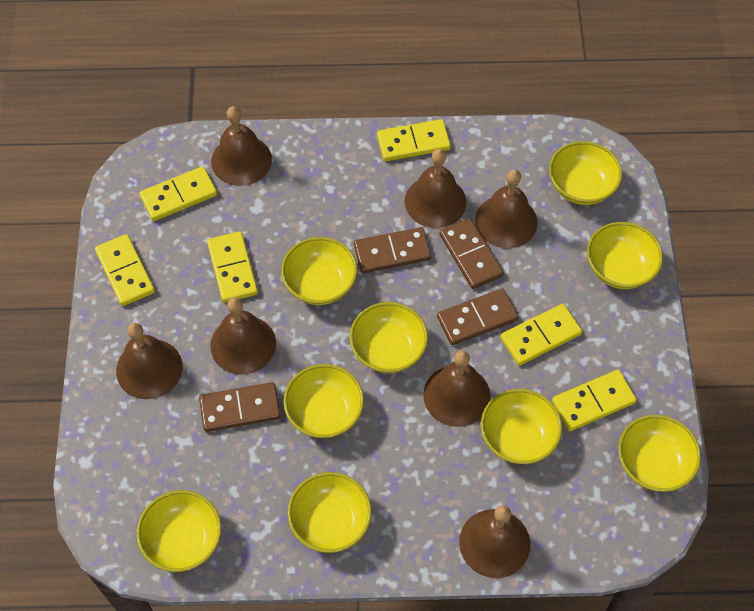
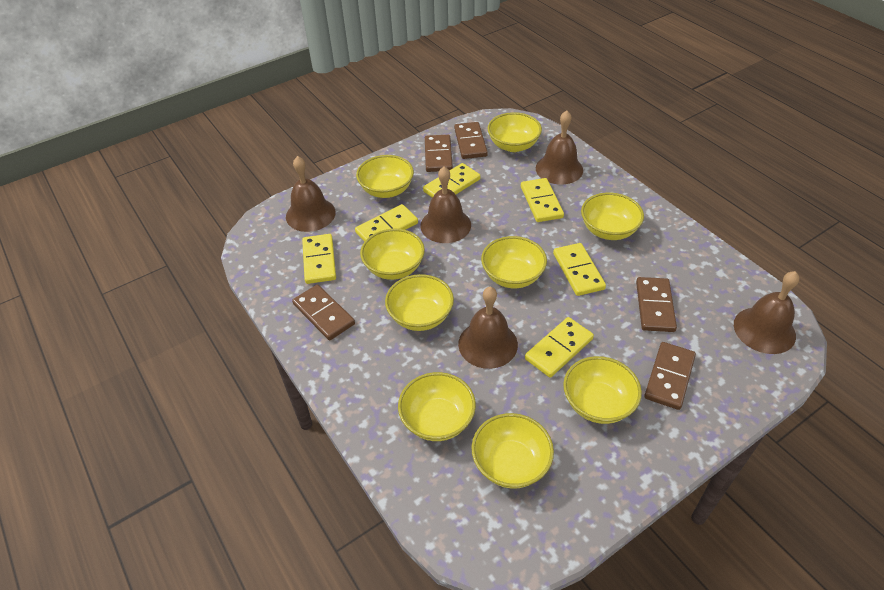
brown bell: 7 -> 5
brown domino: 4 -> 5

